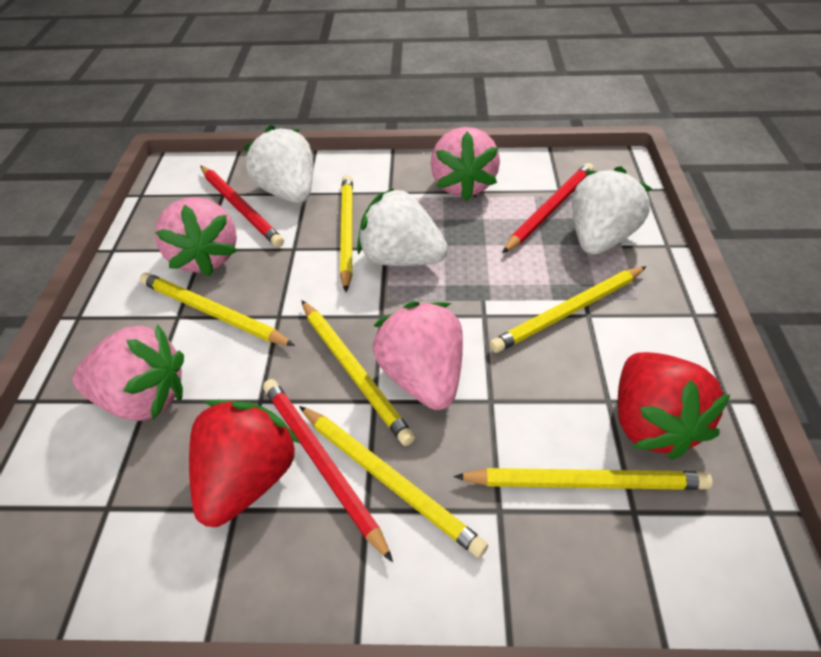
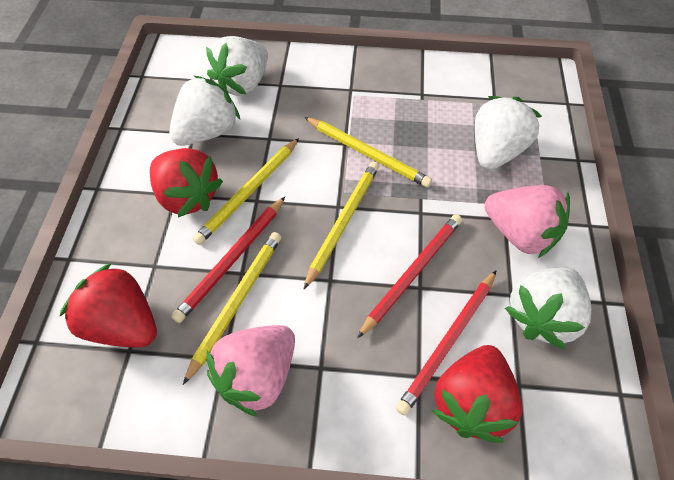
pink strawberry: 4 -> 2
red strawberry: 2 -> 3
white strawberry: 3 -> 4
yellow pencil: 6 -> 4

